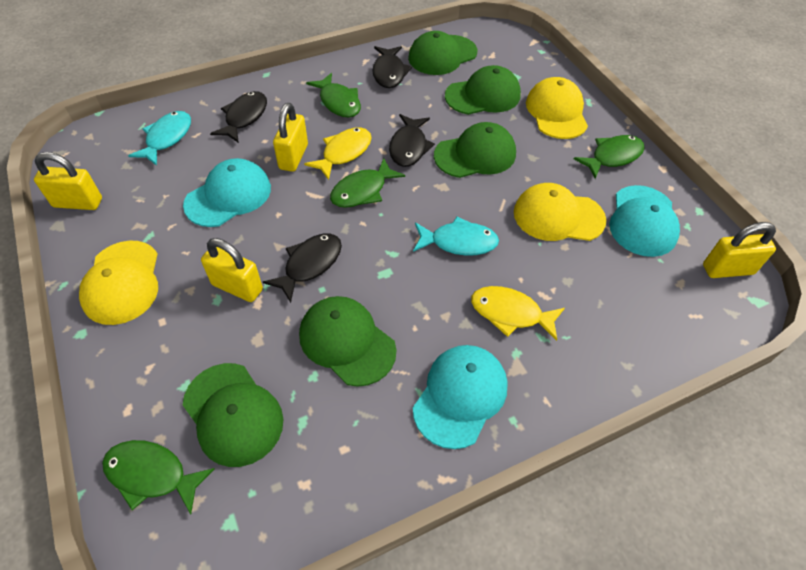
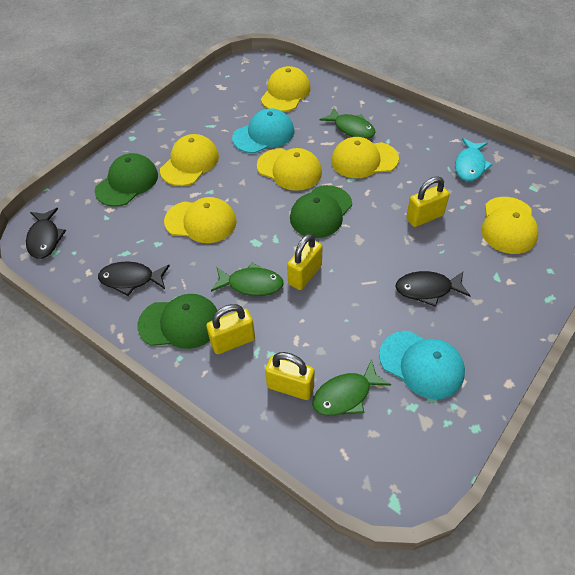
black fish: 4 -> 3
green cap: 5 -> 3
green fish: 4 -> 3
turquoise cap: 3 -> 2
turquoise fish: 2 -> 1
yellow cap: 3 -> 6
yellow fish: 2 -> 0

